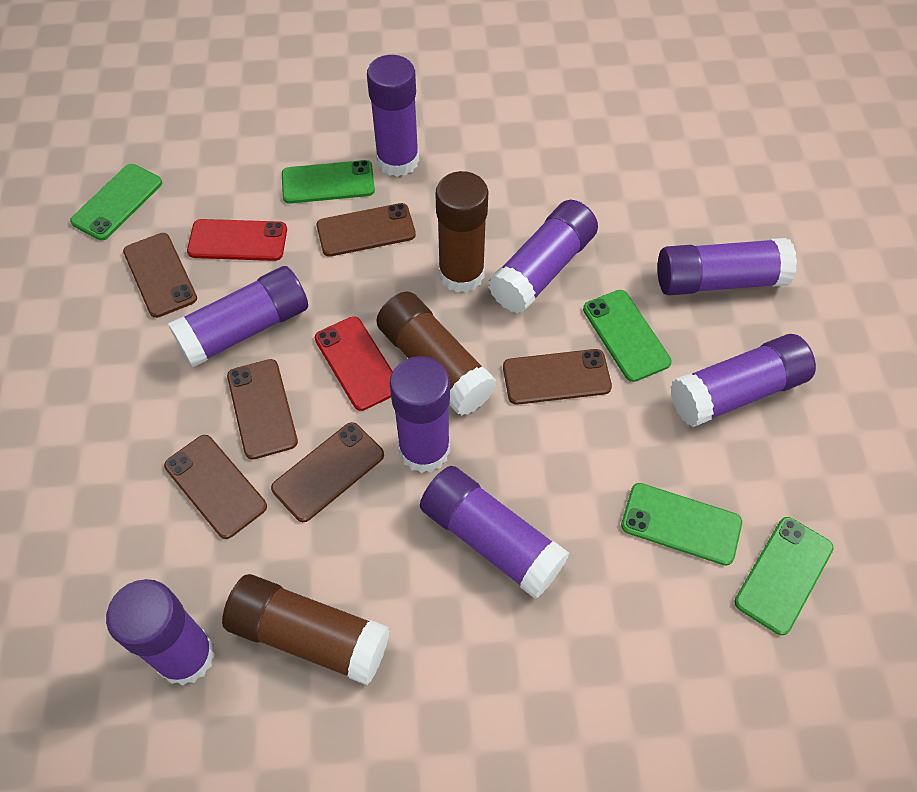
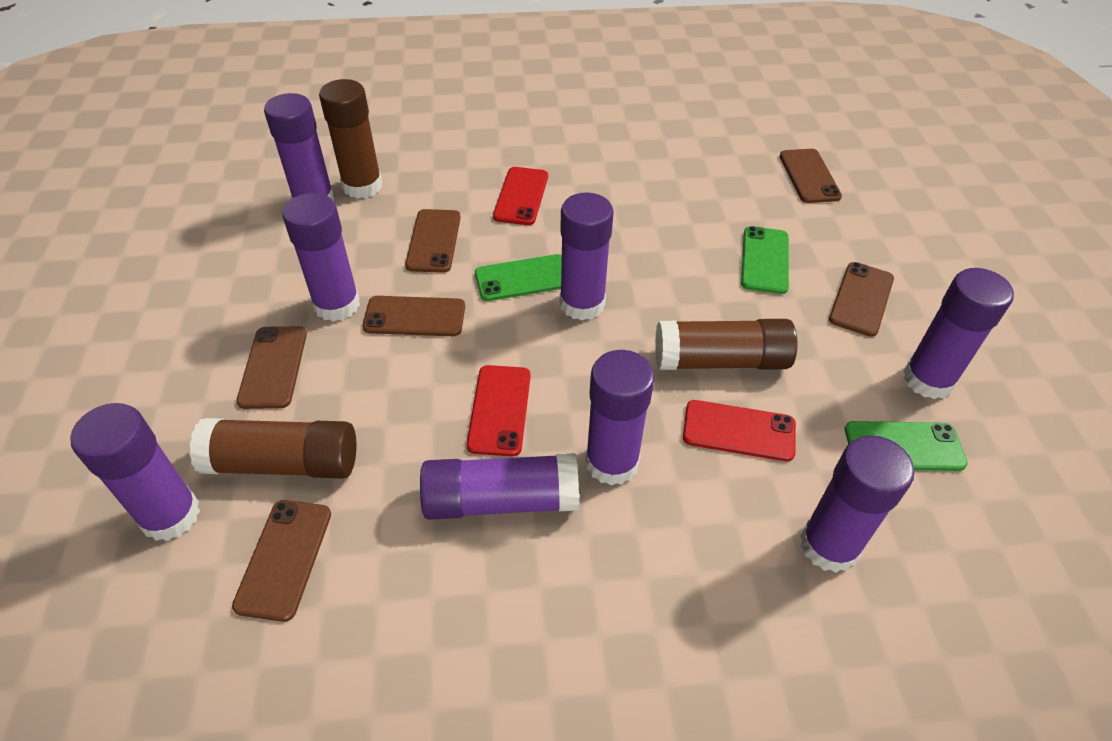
green phone: 5 -> 3
red phone: 2 -> 3

